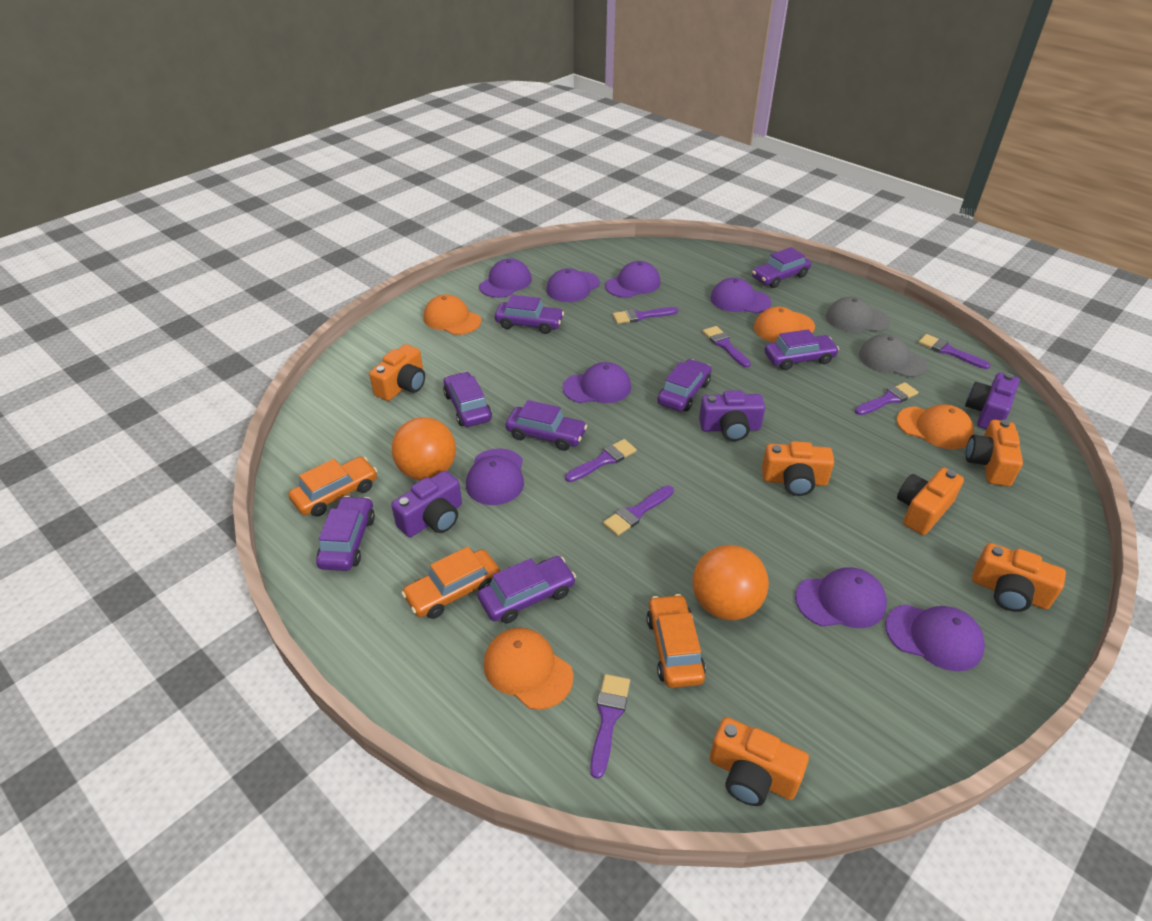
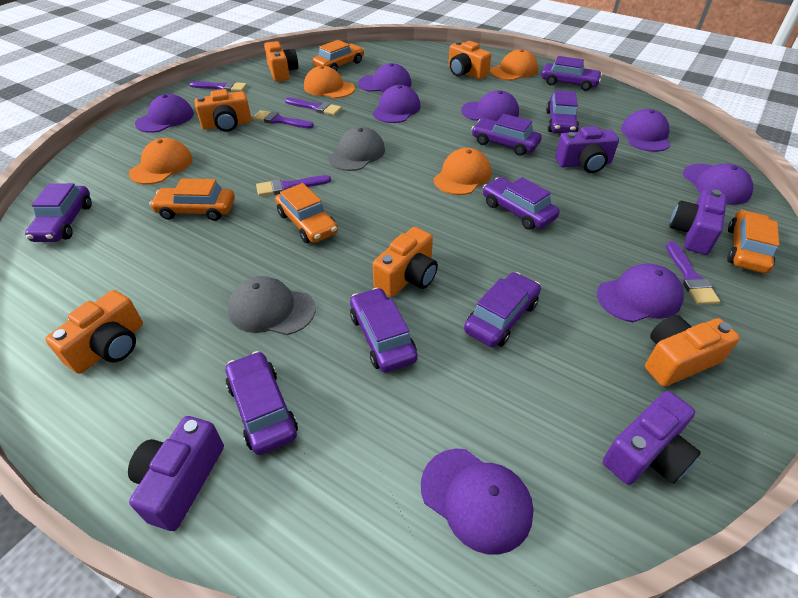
orange ball: 2 -> 0
orange car: 3 -> 4
purple brush: 7 -> 5
purple camera: 3 -> 4

